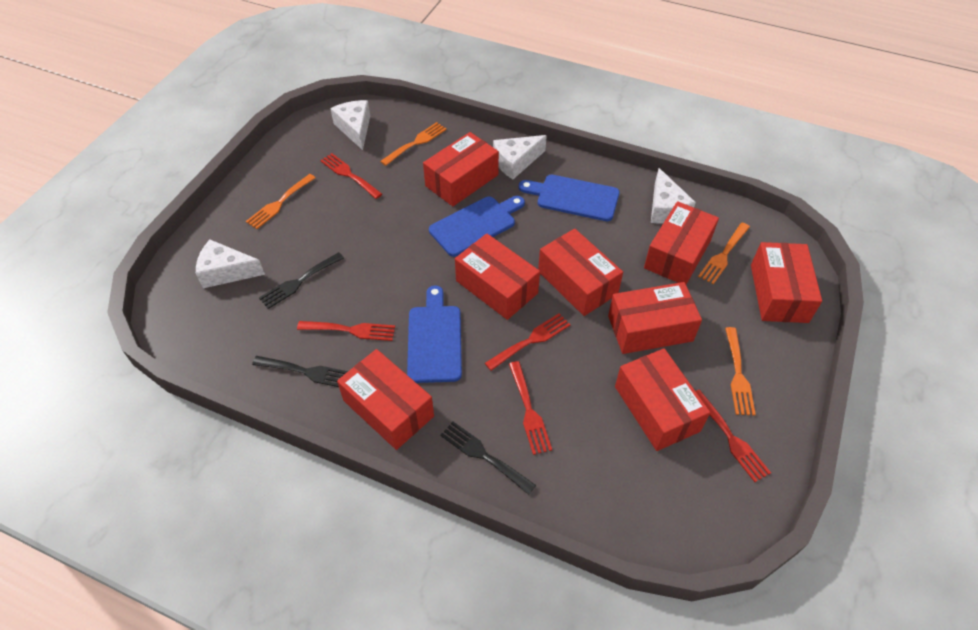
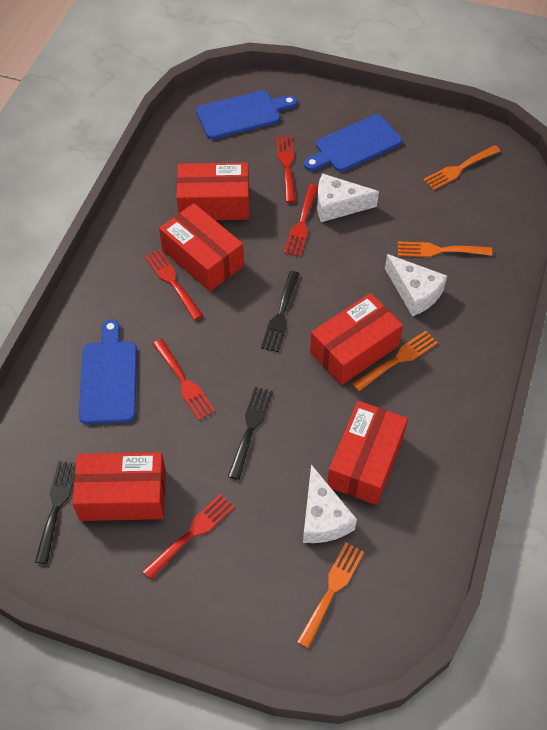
red box: 8 -> 5
white cheese: 4 -> 3

